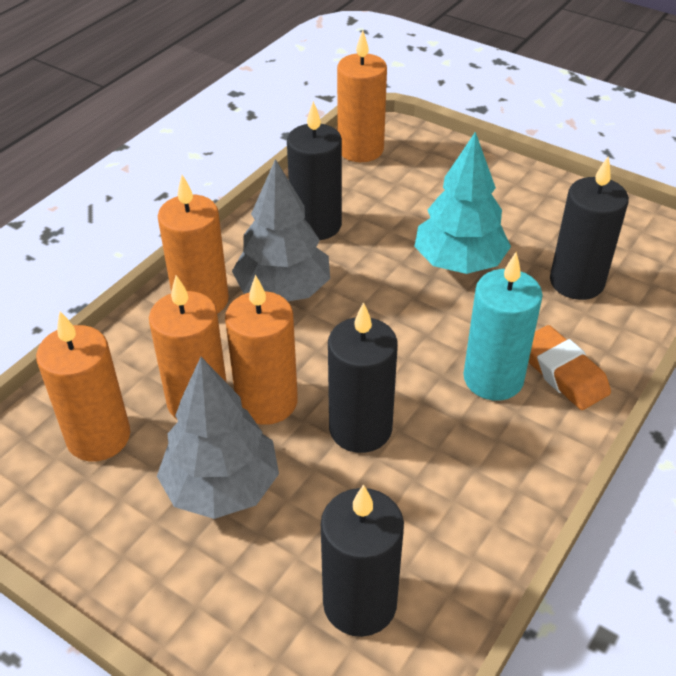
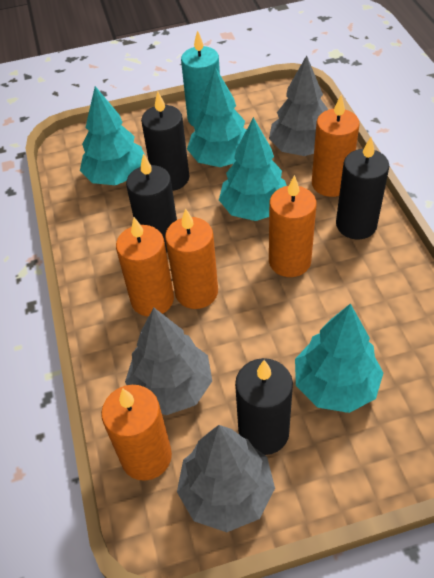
grey tree: 2 -> 3
orange eraser: 1 -> 0
turquoise tree: 1 -> 4

